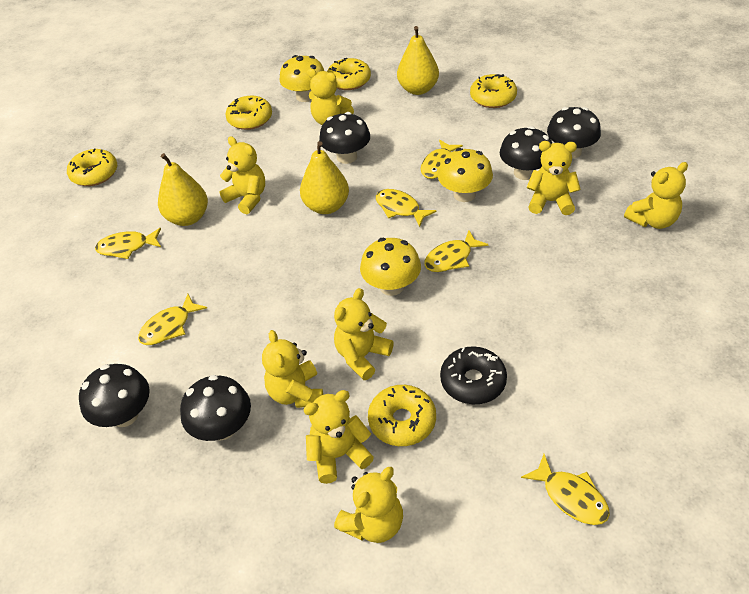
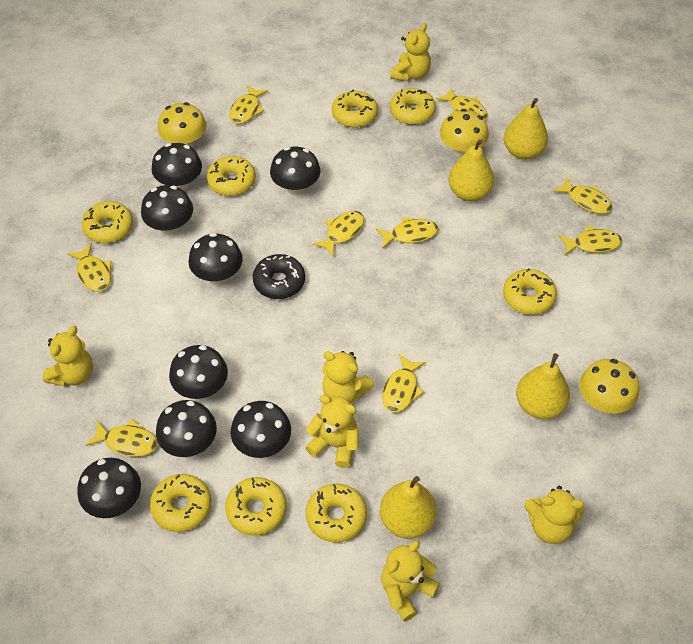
black mushroom: 5 -> 8
yellow donut: 5 -> 8
yellow fish: 6 -> 9
yellow pear: 3 -> 4
yellow teddy bear: 8 -> 6

